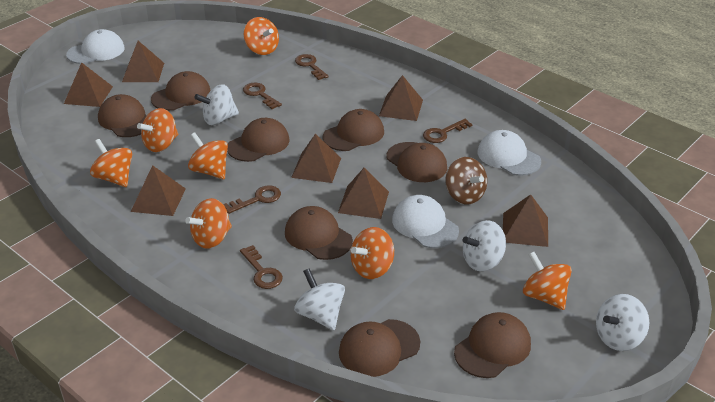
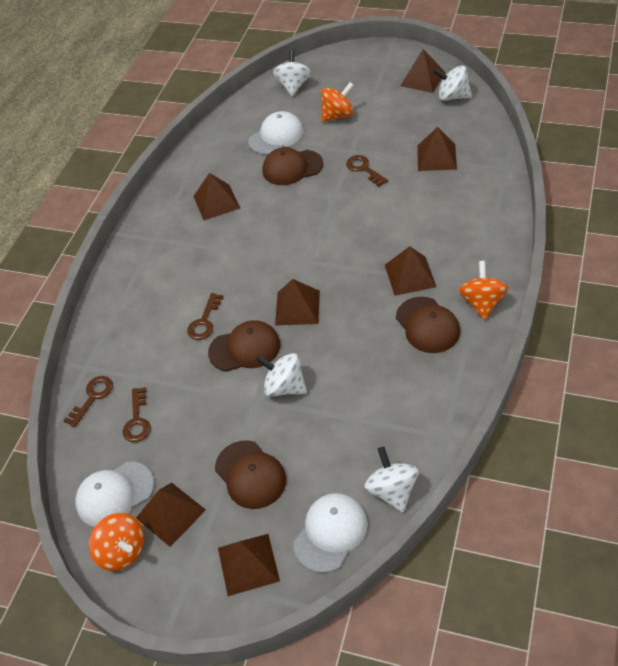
brown cap: 8 -> 4
brown key: 5 -> 4
brown spinning top: 1 -> 0
orange spinning top: 7 -> 3

